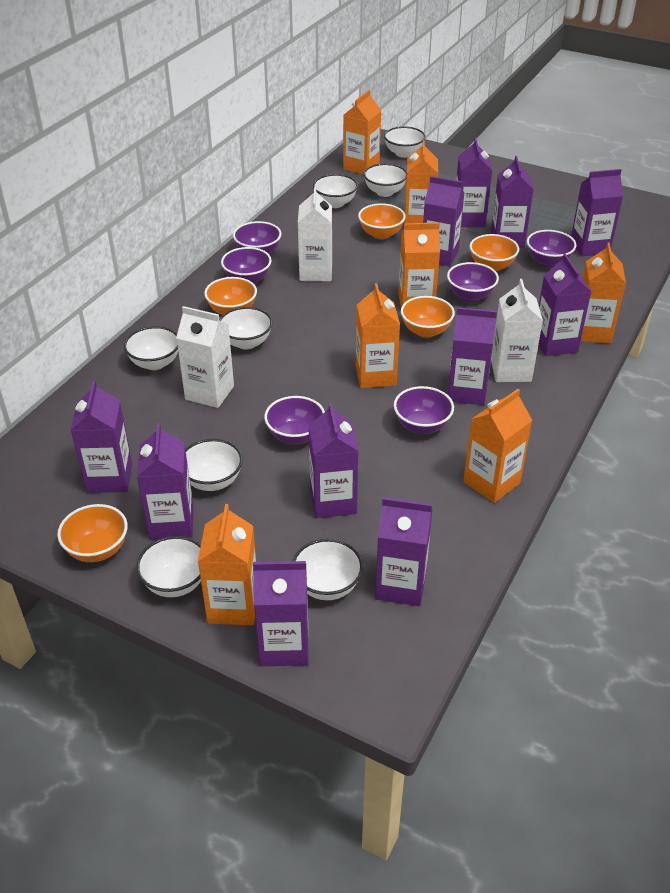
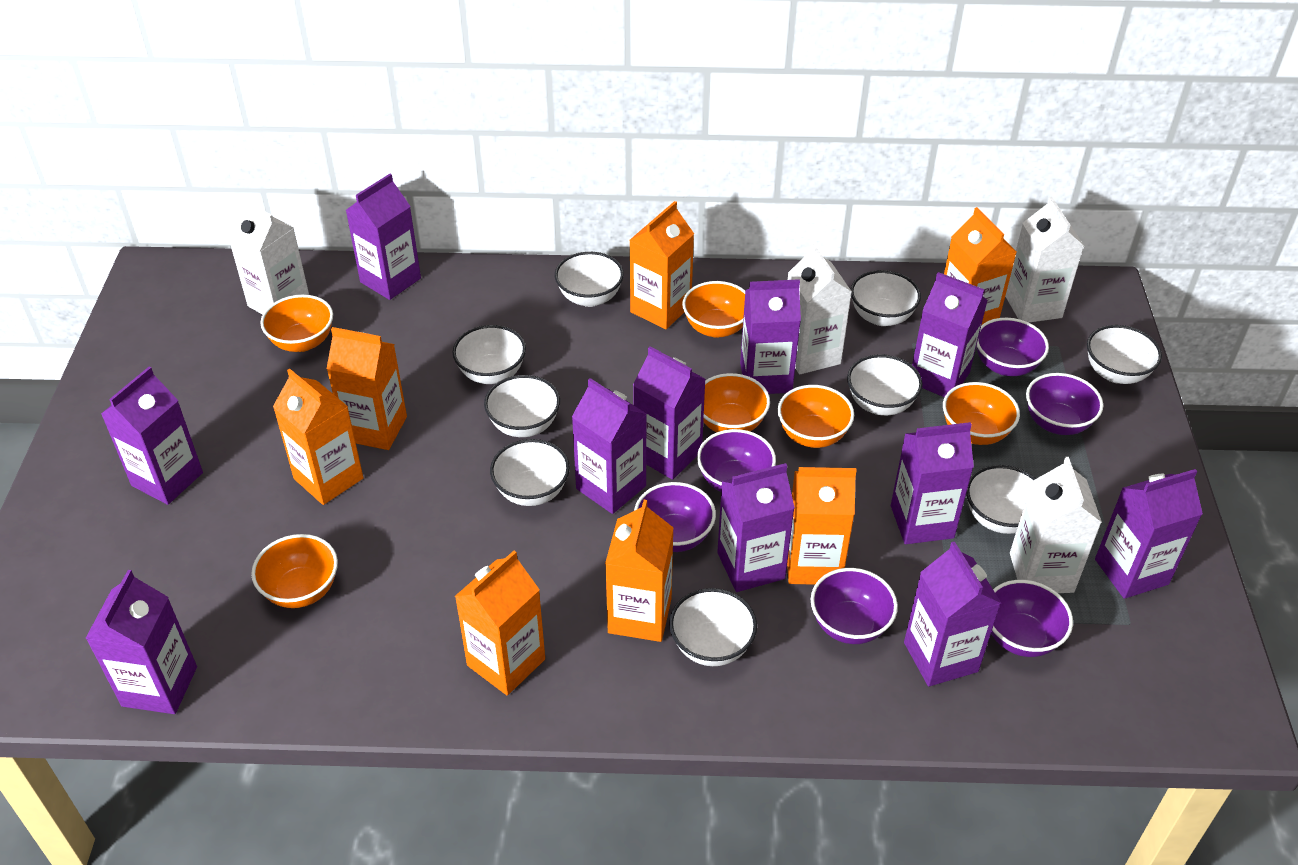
orange bowl: 5 -> 6
white bowl: 8 -> 9
white carton: 3 -> 4

